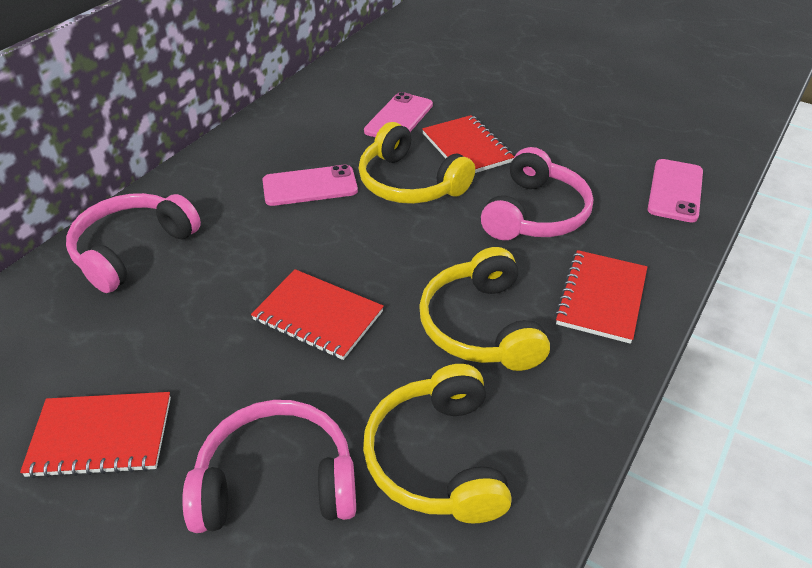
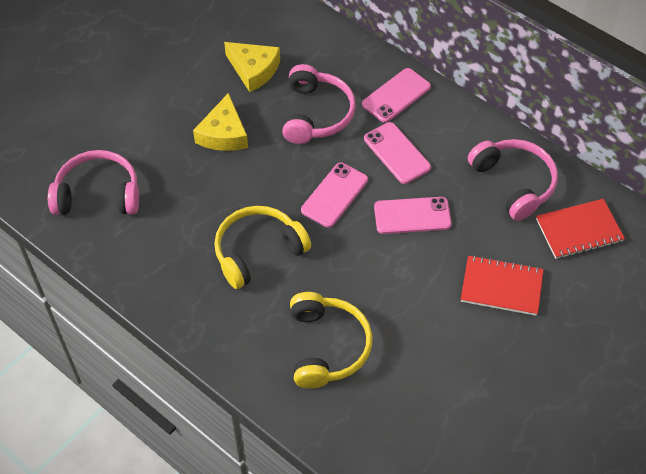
pink phone: 3 -> 4
red notebook: 4 -> 2
yellow cheese: 0 -> 2
yellow headphones: 3 -> 2

